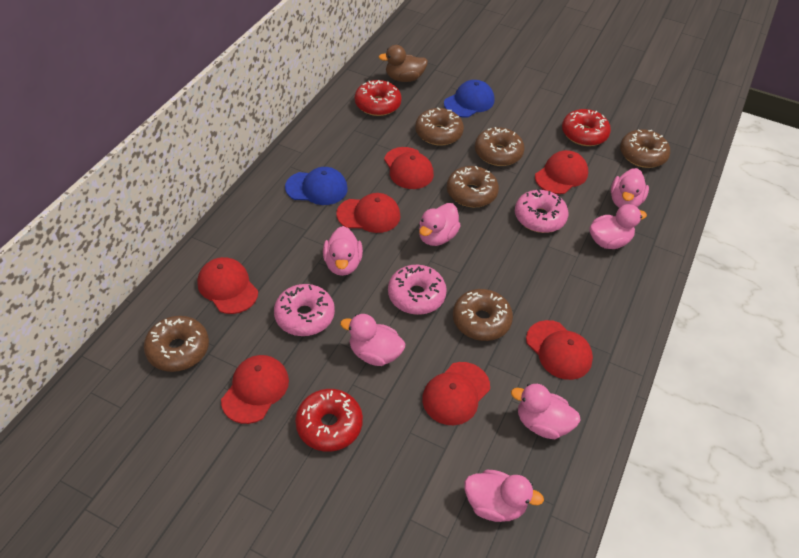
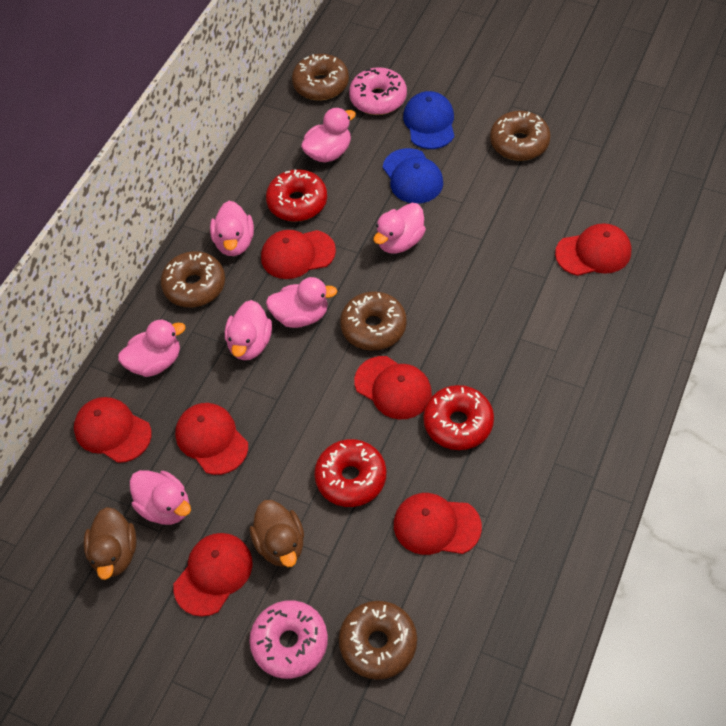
brown donut: 6 -> 5
brown duck: 1 -> 2
pink donut: 3 -> 2

